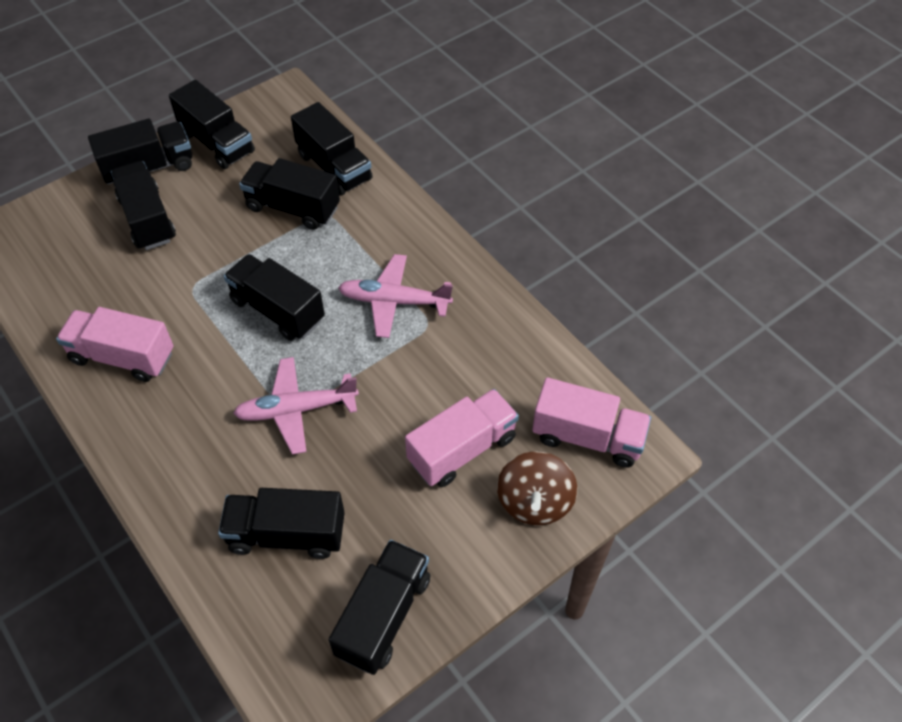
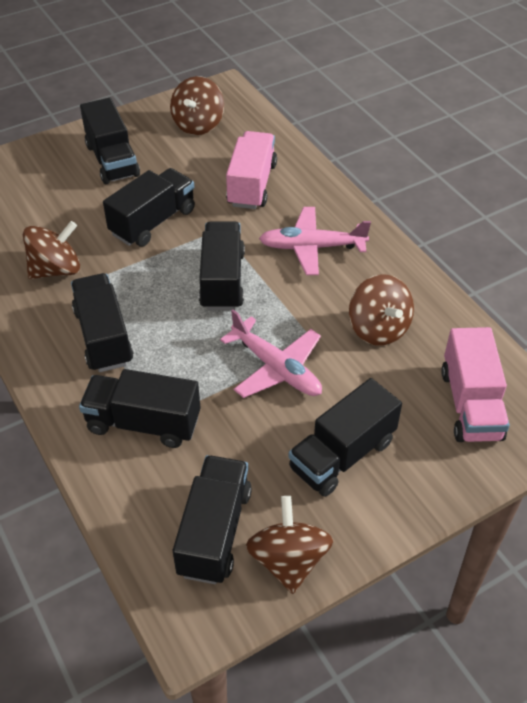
black truck: 8 -> 7
brown spinning top: 1 -> 4
pink truck: 3 -> 2

